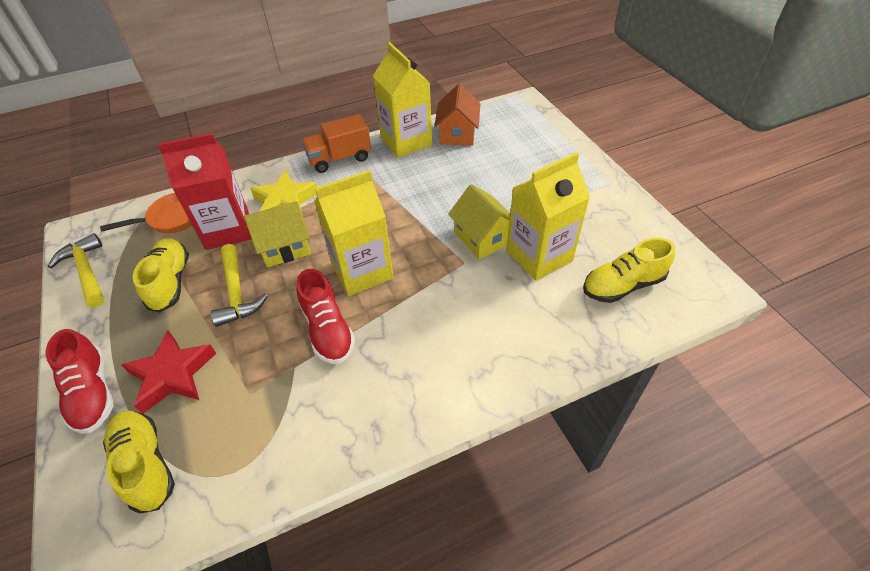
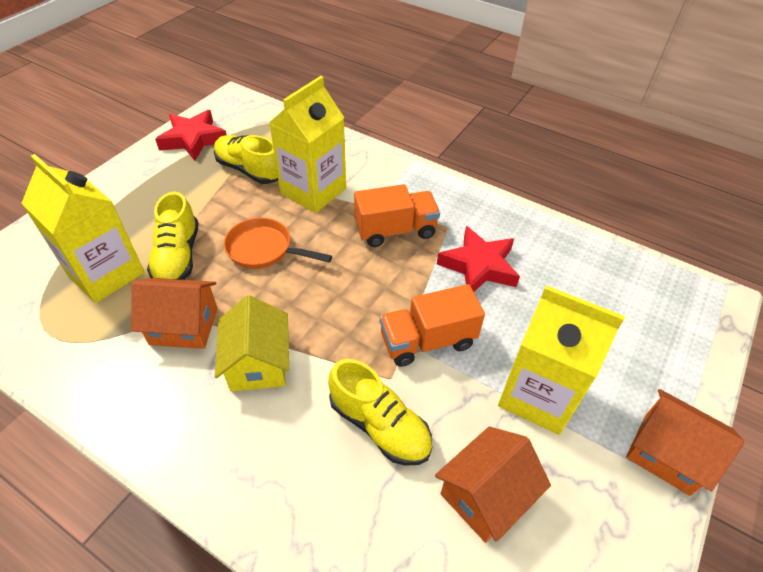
orange house: 1 -> 3
orange truck: 1 -> 2
red carton: 1 -> 0
red shoe: 2 -> 0
red star: 1 -> 2
yellow hammer: 2 -> 0
yellow house: 2 -> 1
yellow star: 1 -> 0

